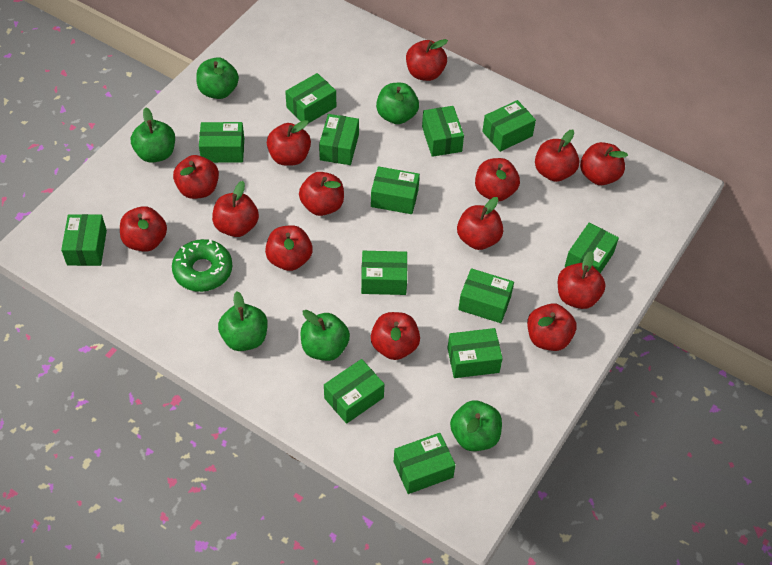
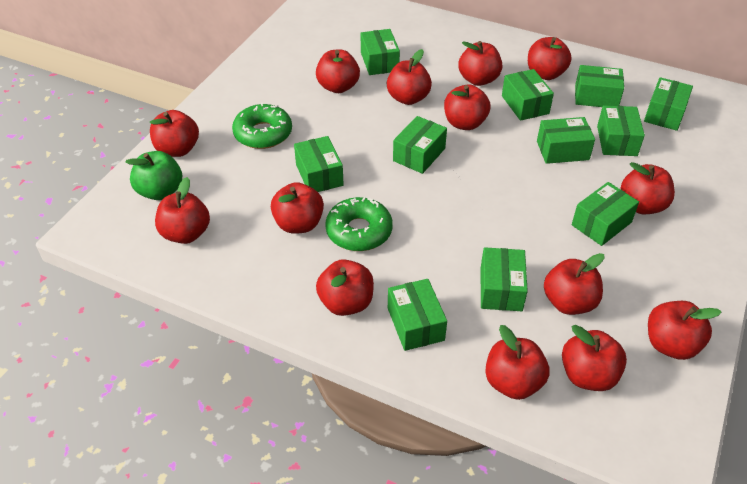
green apple: 6 -> 1
green box: 13 -> 11
green donut: 1 -> 2

